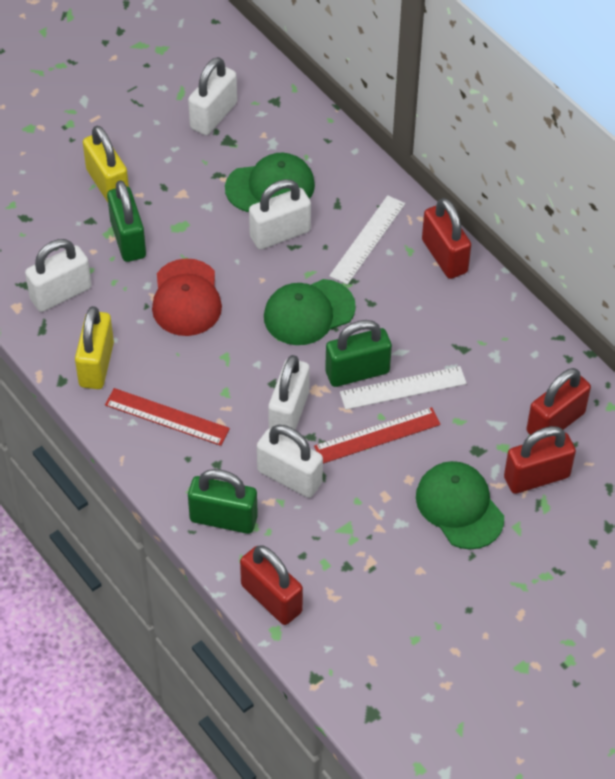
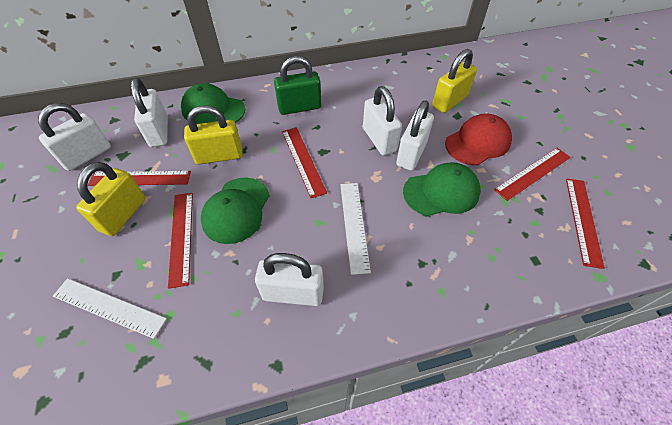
green padlock: 3 -> 1
red padlock: 4 -> 0
red ruler: 2 -> 5
yellow padlock: 2 -> 3

